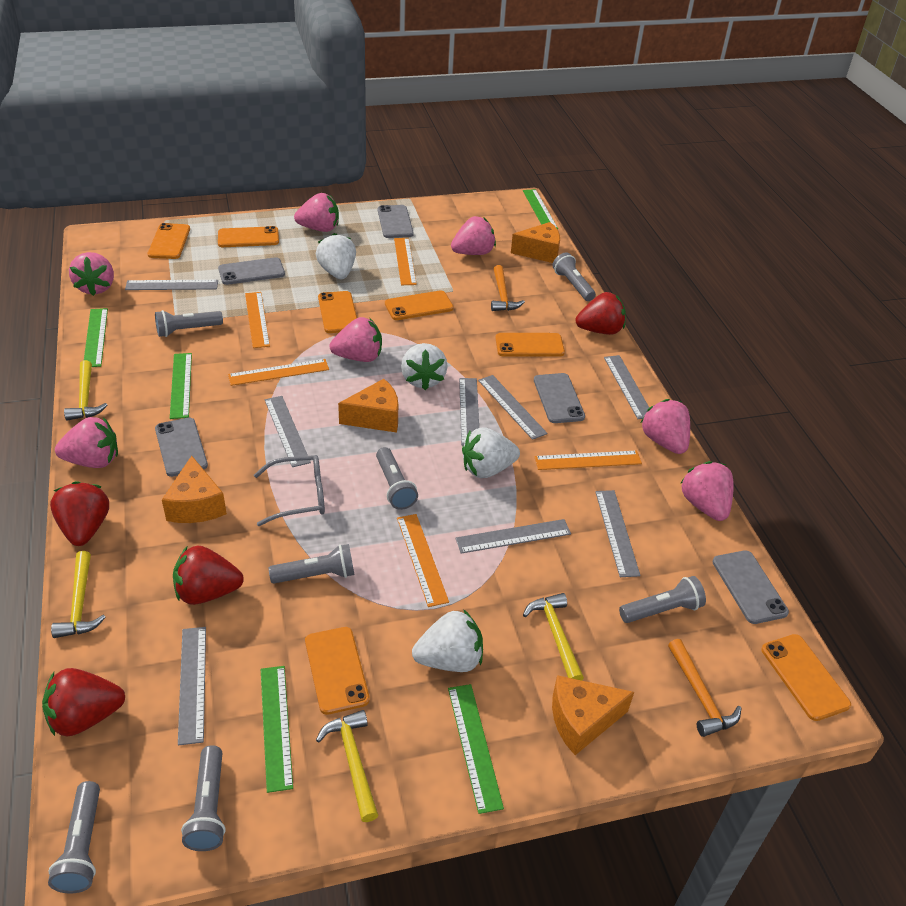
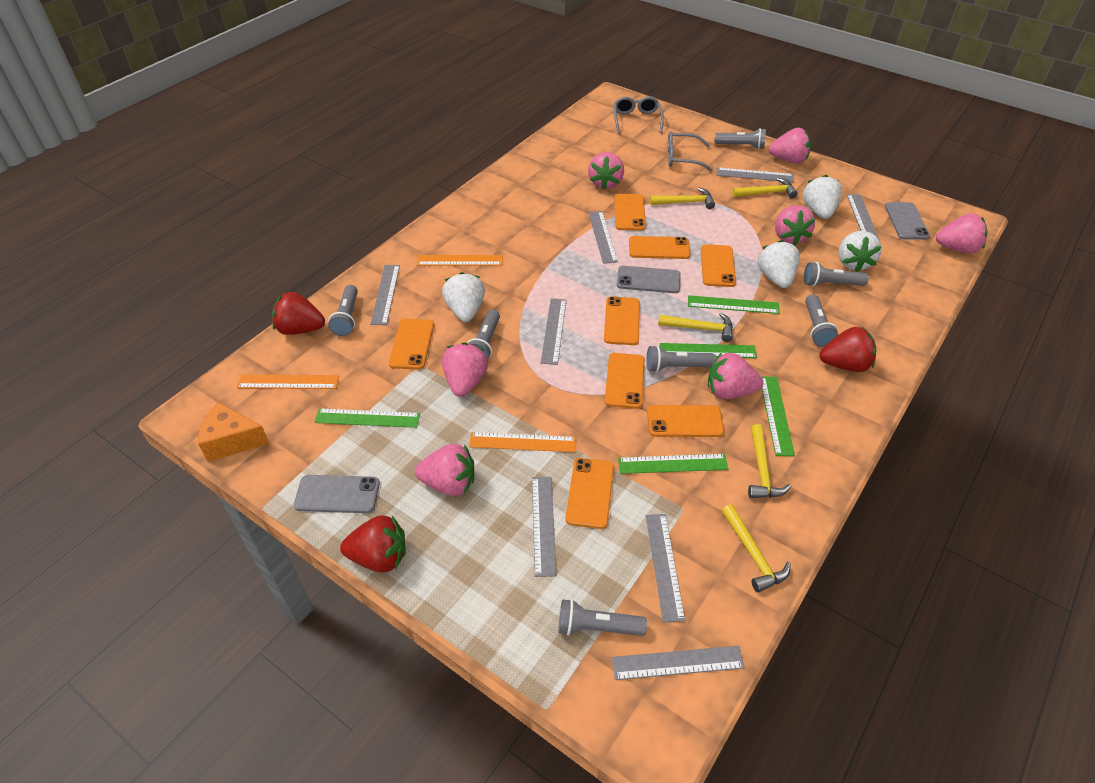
grey glasses: 1 -> 2
grey phone: 5 -> 3
orange cheese: 4 -> 1
orange hammer: 2 -> 0
orange phone: 7 -> 8
orange ruler: 5 -> 3
red strawberry: 4 -> 3
yellow hammer: 4 -> 5

